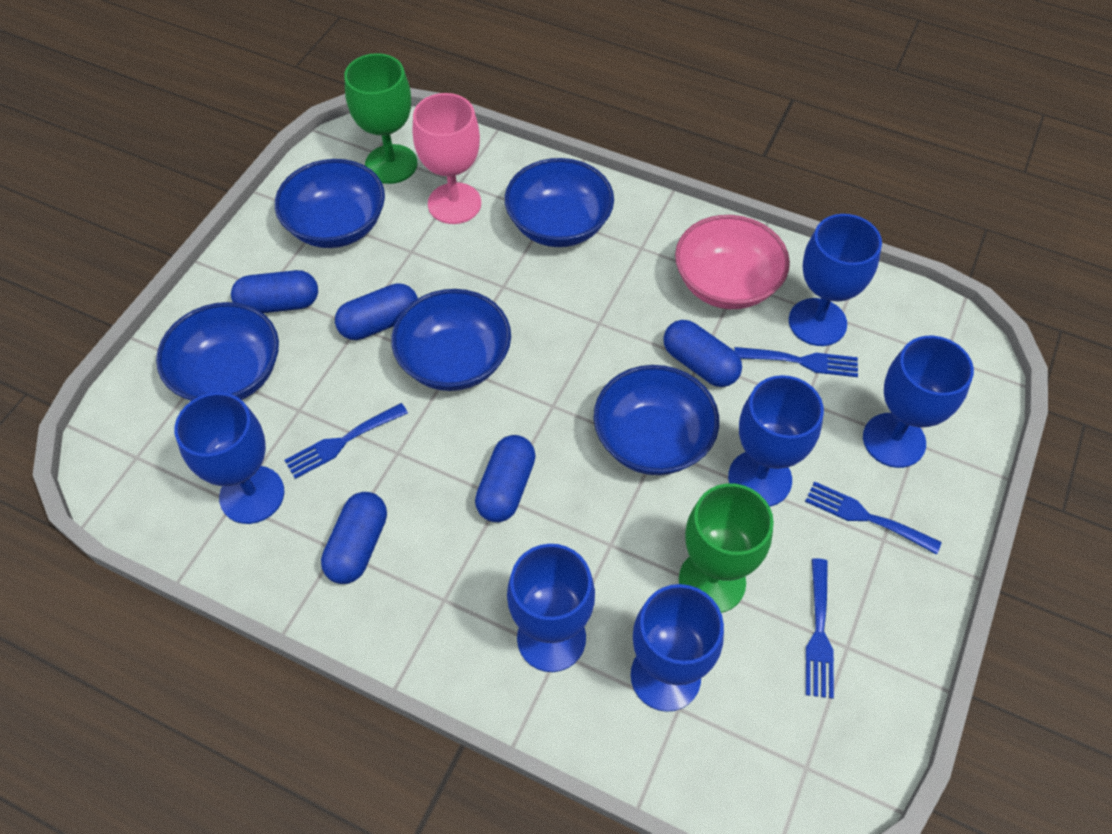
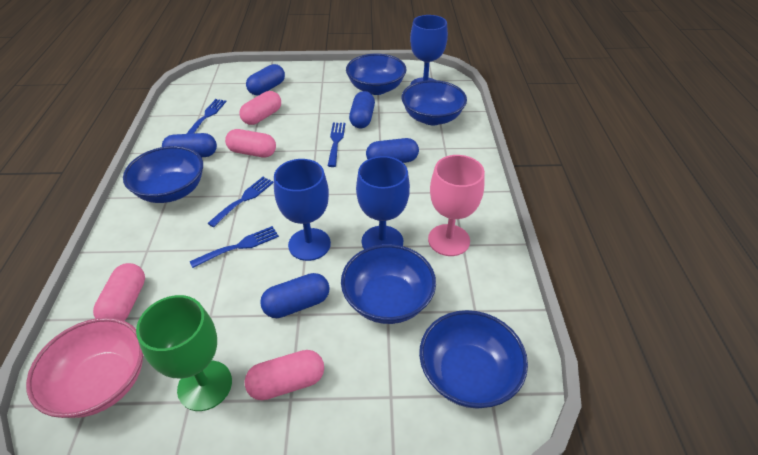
blue goblet: 6 -> 3
green goblet: 2 -> 1
pink capsule: 0 -> 4

